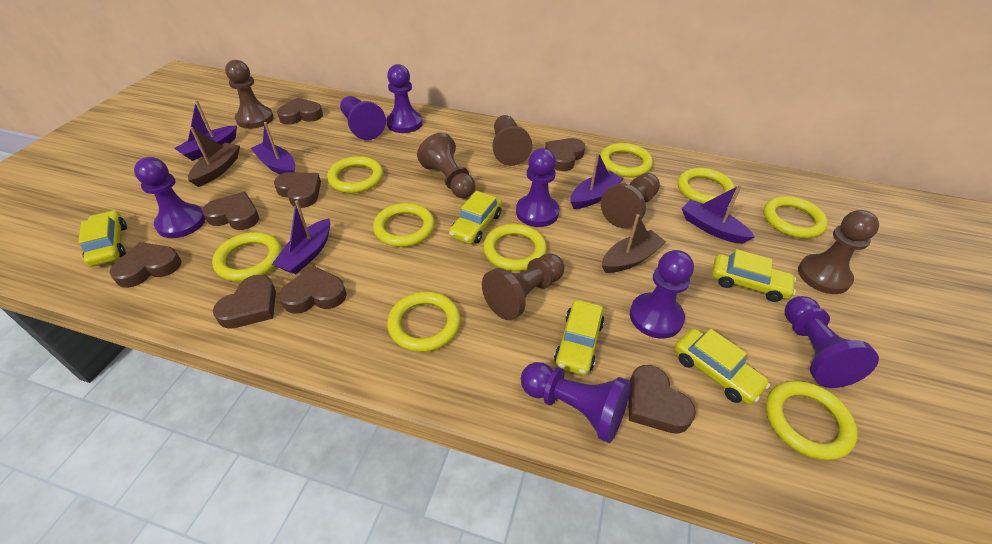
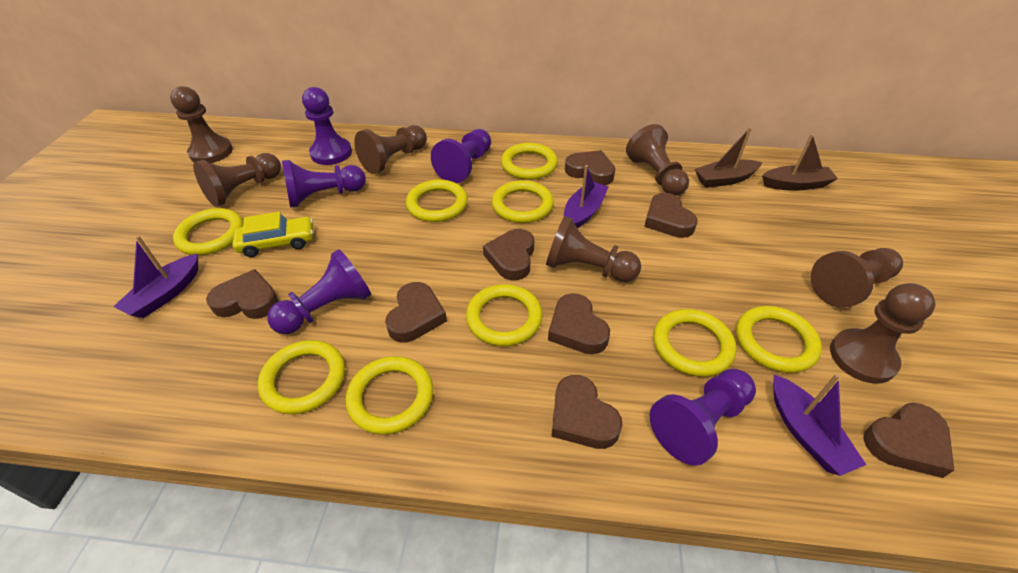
brown pawn: 6 -> 7
purple boat: 5 -> 3
purple pawn: 7 -> 5
yellow car: 5 -> 1

